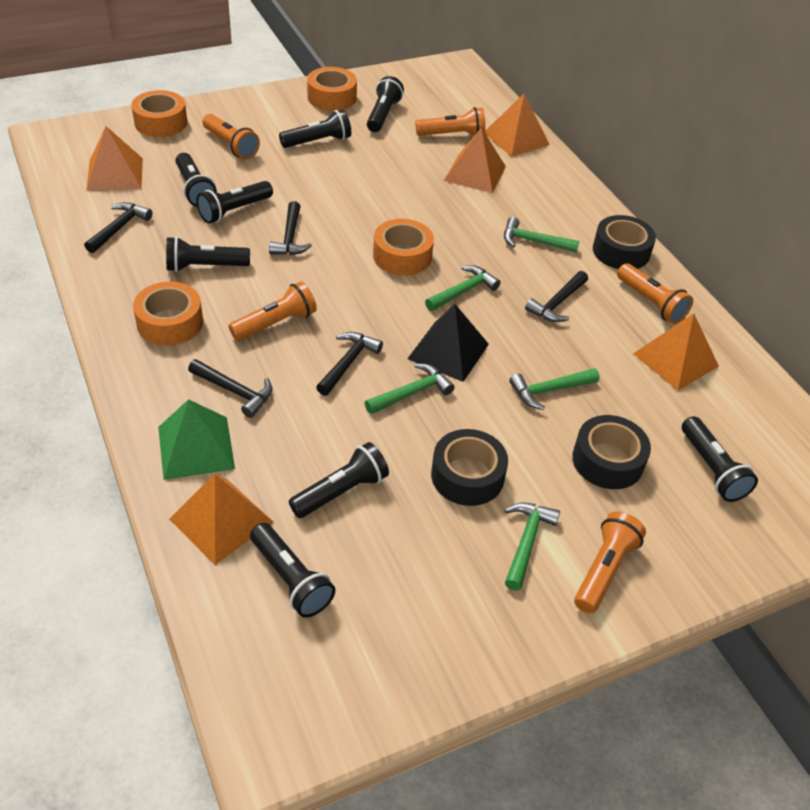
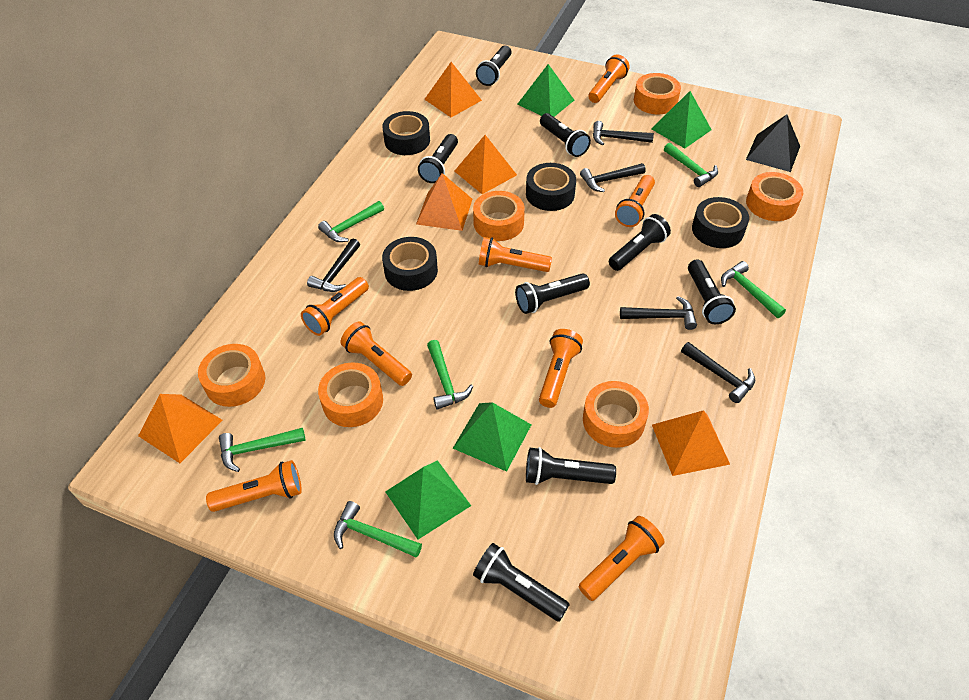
black tape: 3 -> 4
green hammer: 5 -> 6
green pyramid: 1 -> 4
orange flashlight: 5 -> 8
orange tape: 4 -> 6

